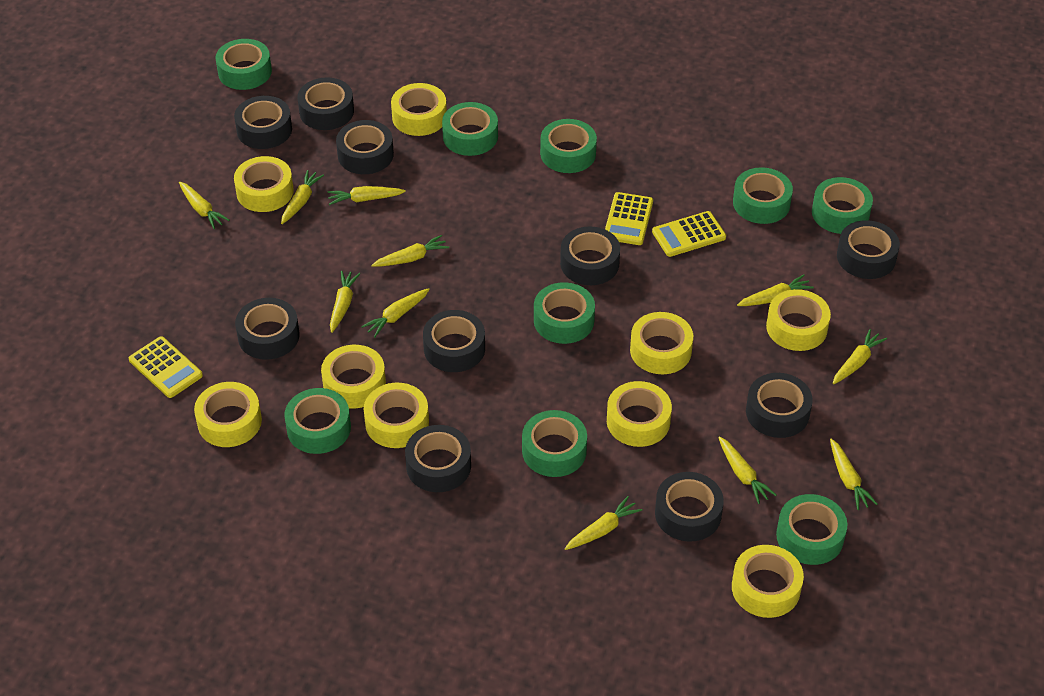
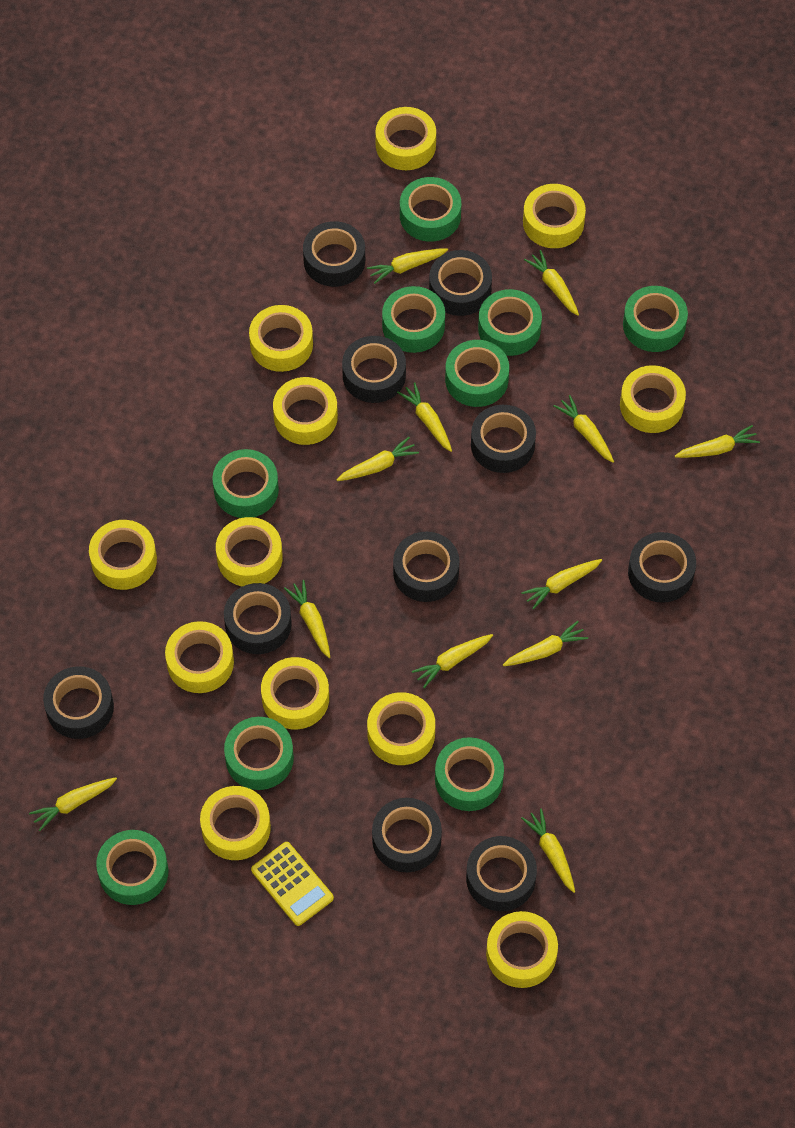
yellow calculator: 3 -> 1
yellow carrot: 11 -> 12
yellow tape: 9 -> 12

